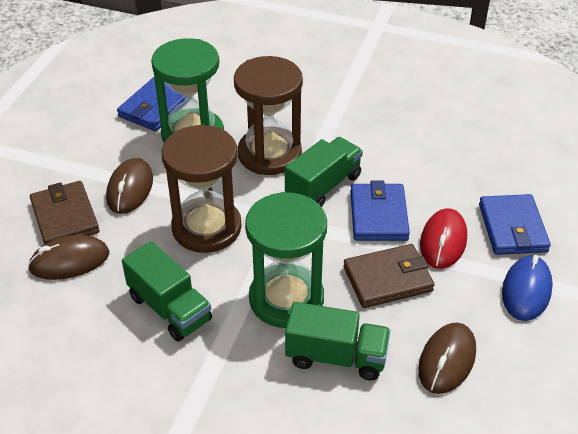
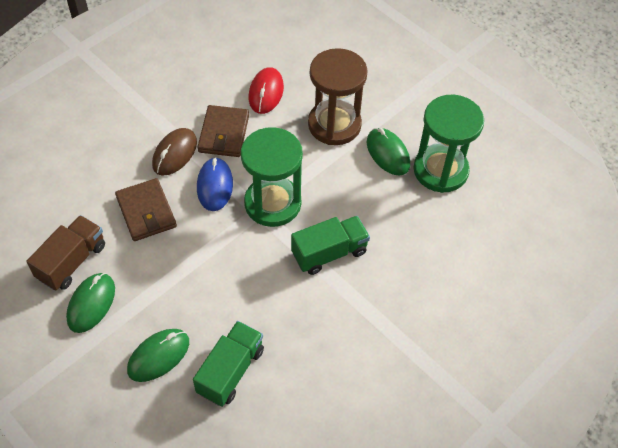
blue wallet: 3 -> 0
brown hourglass: 2 -> 1
brown mouse: 3 -> 1
brown truck: 0 -> 1
green mouse: 0 -> 3
green truck: 3 -> 2

